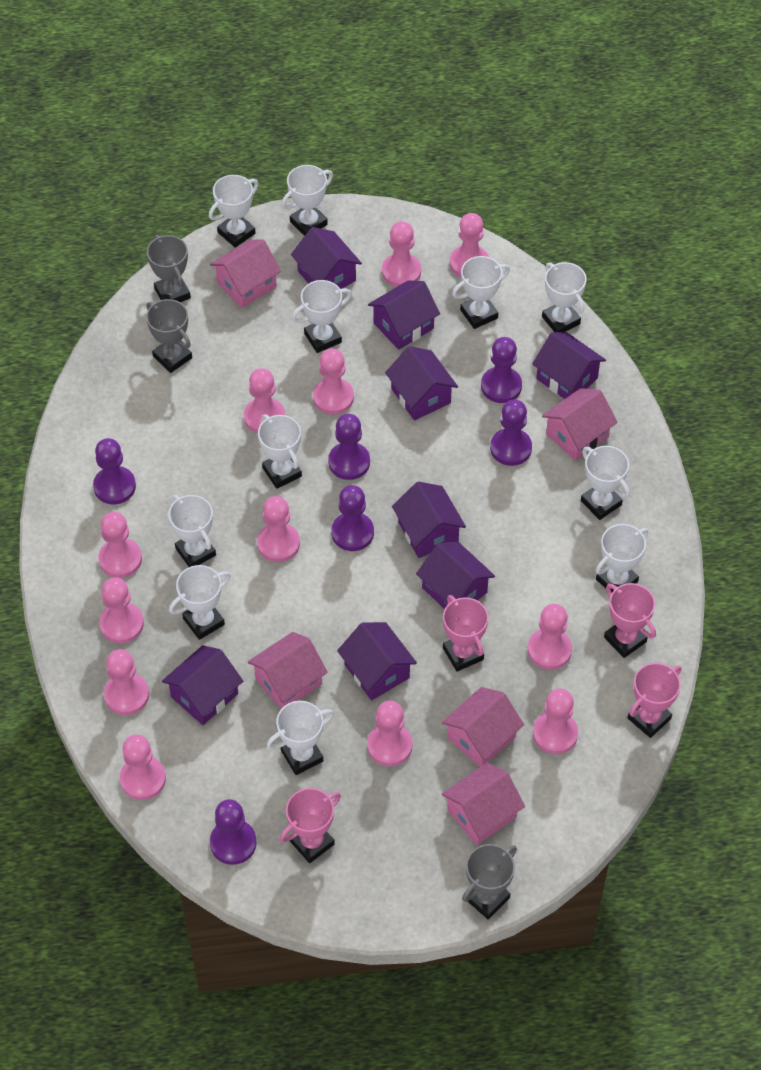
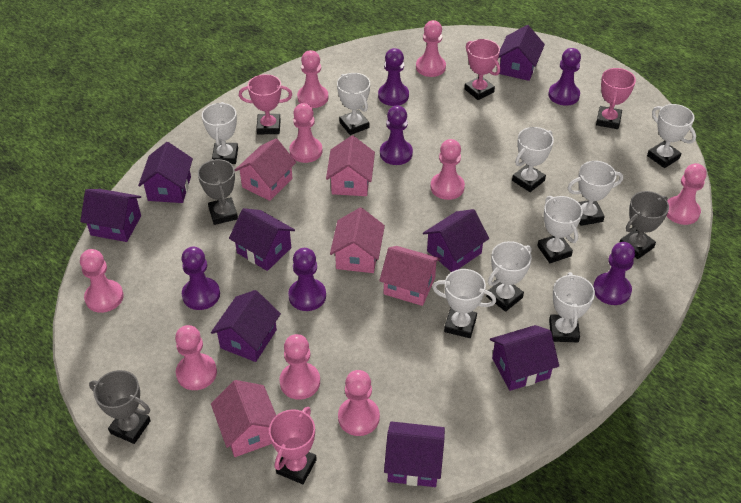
pink pawn: 12 -> 9
white trophy: 11 -> 9

